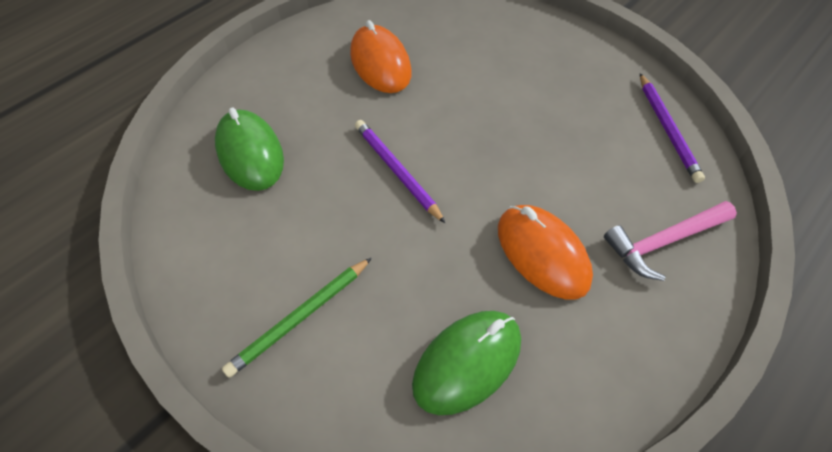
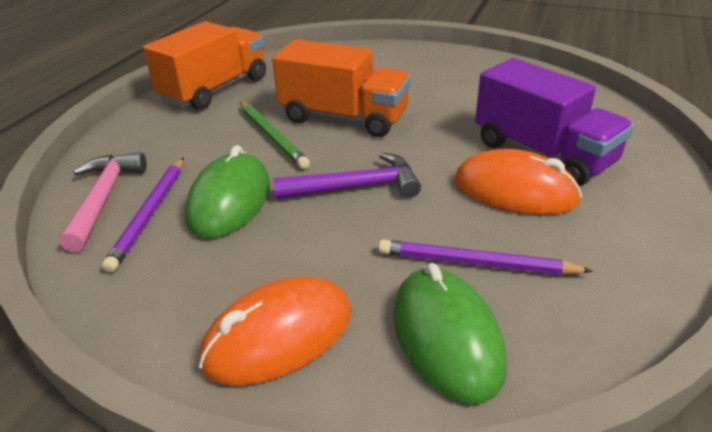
orange truck: 0 -> 2
purple hammer: 0 -> 1
purple truck: 0 -> 1

